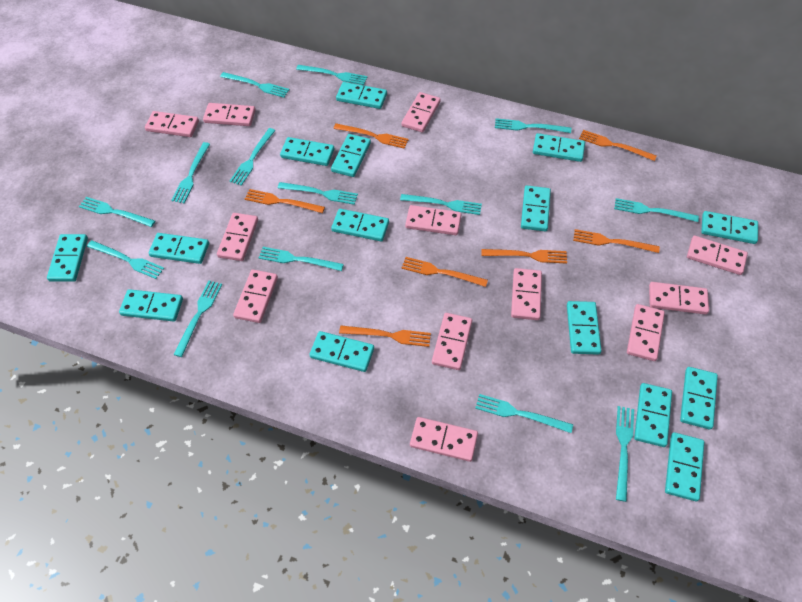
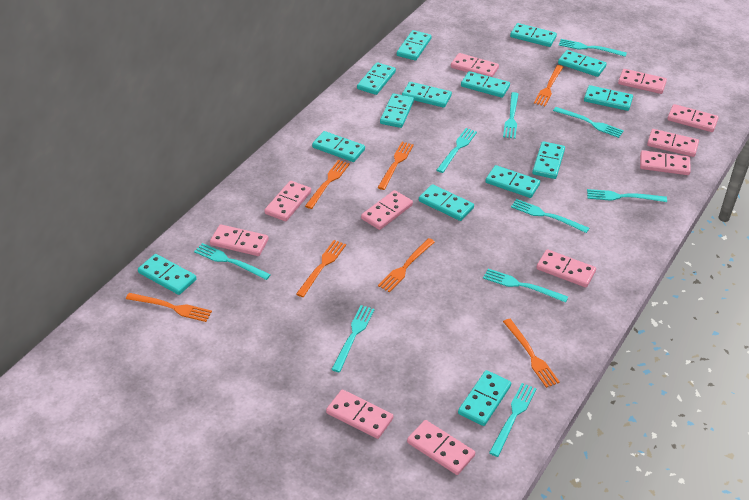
pink domino: 12 -> 11
turquoise domino: 15 -> 14
turquoise fork: 14 -> 10

